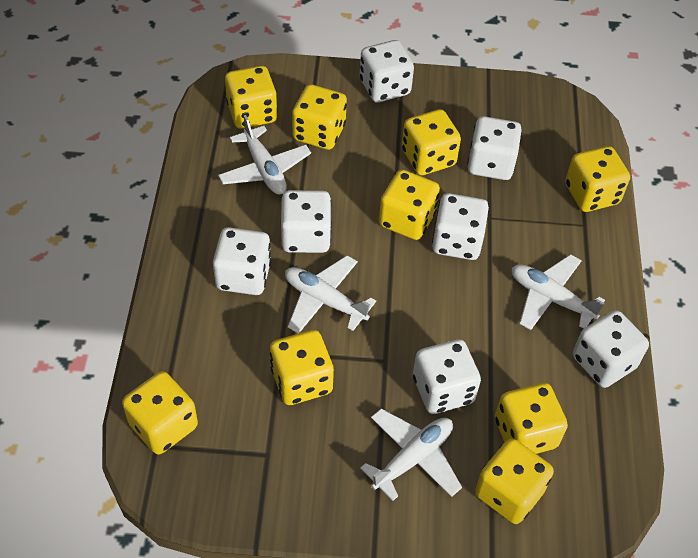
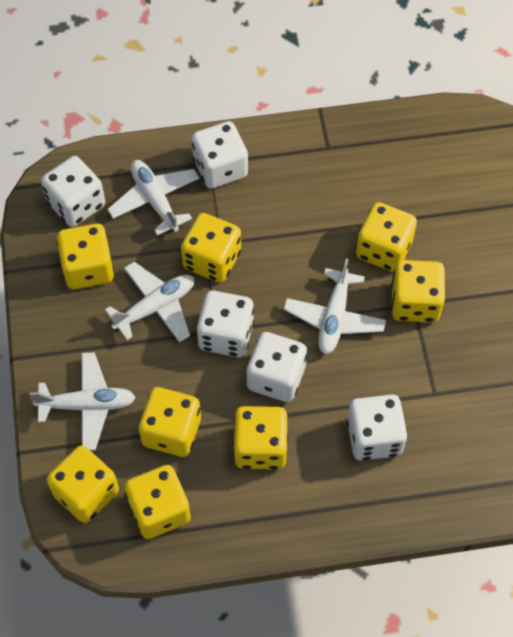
white dice: 7 -> 5
yellow dice: 9 -> 8

